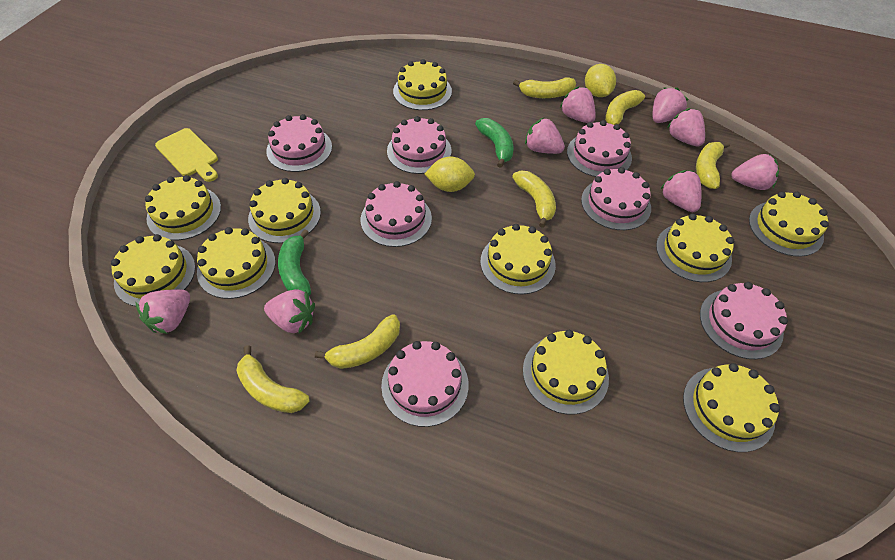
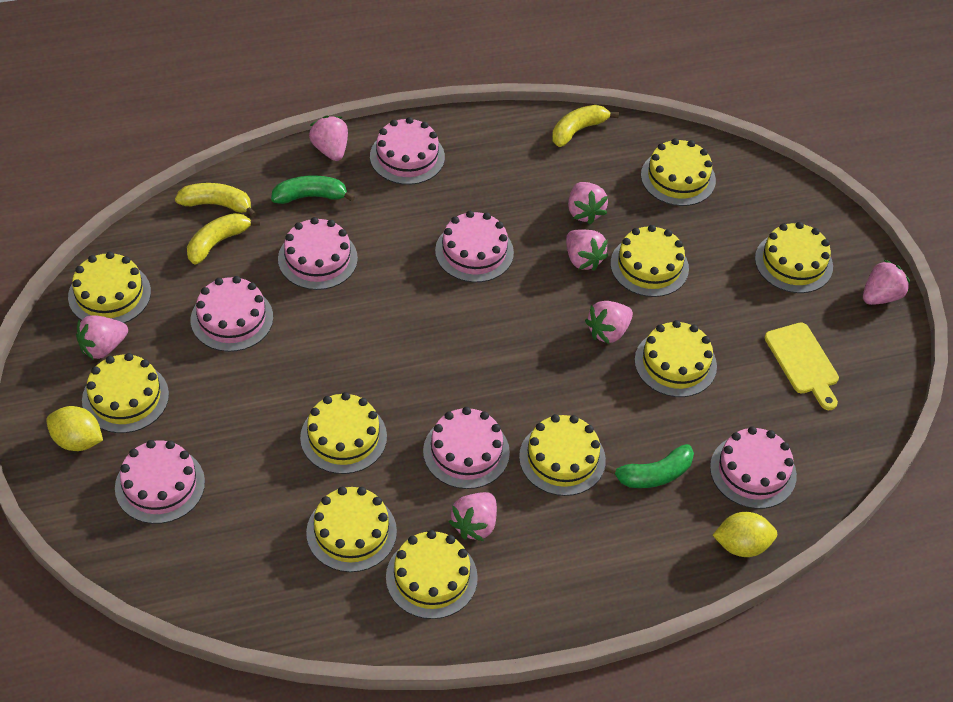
pink strawberry: 8 -> 7
yellow banana: 6 -> 3

